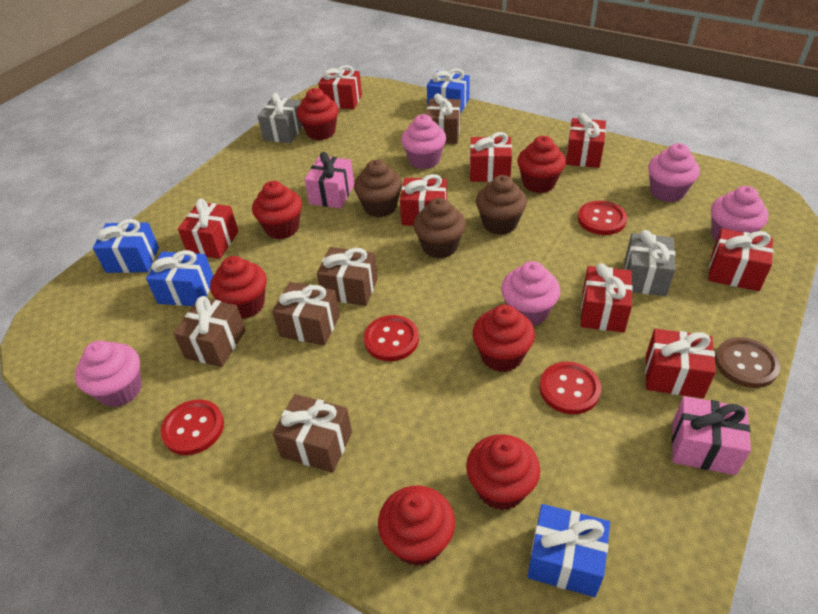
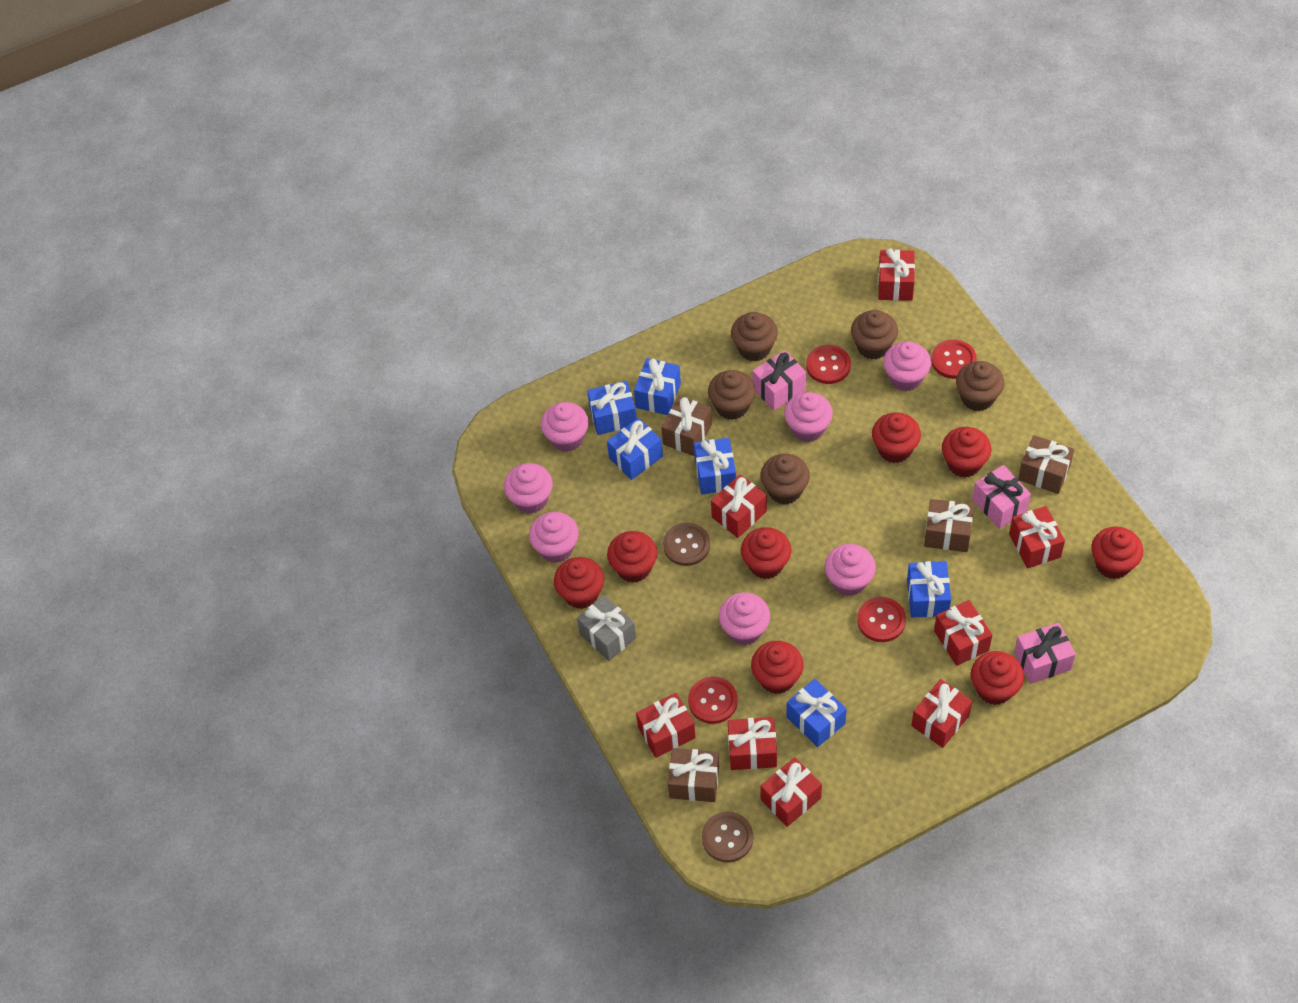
blue gift: 4 -> 6
brown button: 1 -> 2
brown cupcake: 3 -> 5
brown gift: 5 -> 4
grey gift: 2 -> 1
pink cupcake: 5 -> 7
pink gift: 2 -> 3
red cupcake: 7 -> 8

